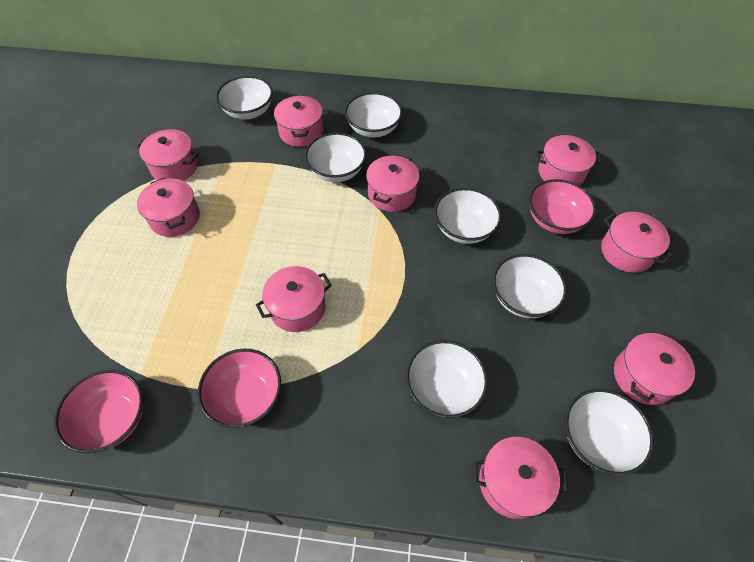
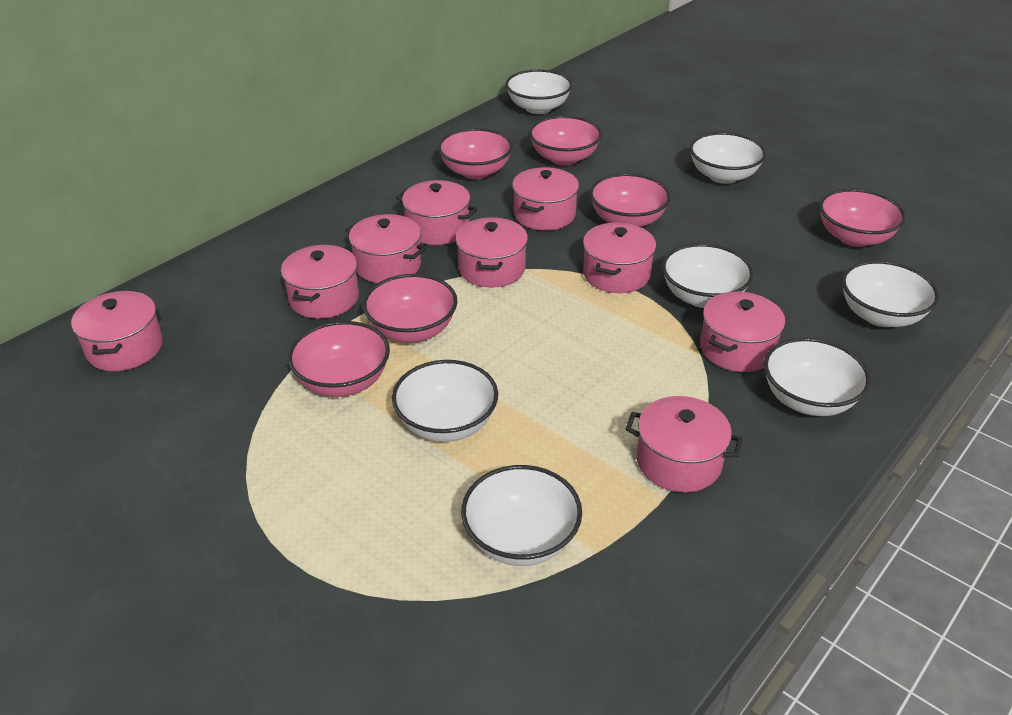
pink bowl: 3 -> 6

